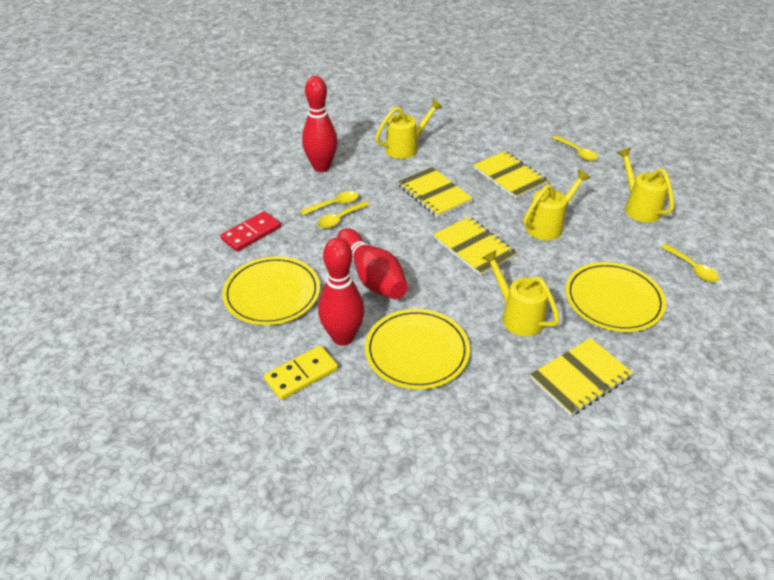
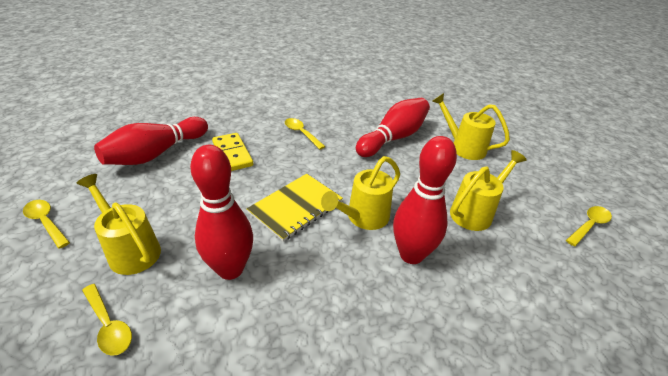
red bowling pin: 3 -> 4
red domino: 1 -> 0
yellow notebook: 4 -> 1
yellow plate: 3 -> 0

